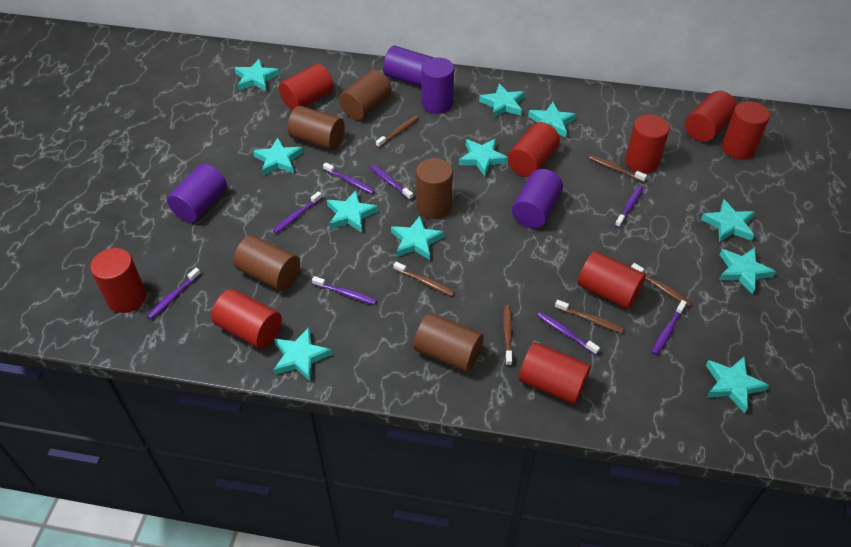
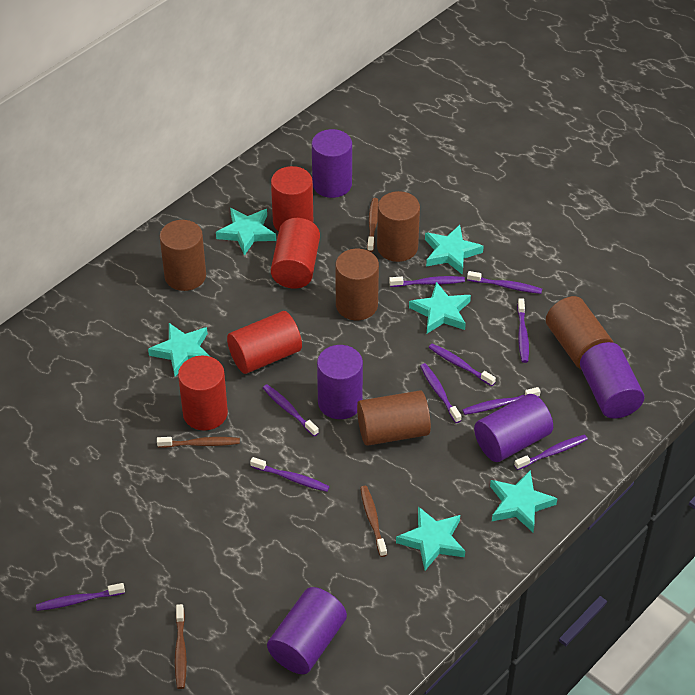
brown toothbrush: 6 -> 4
purple cylinder: 4 -> 5
purple toothbrush: 8 -> 10
red cylinder: 9 -> 4
turquoise star: 11 -> 6

